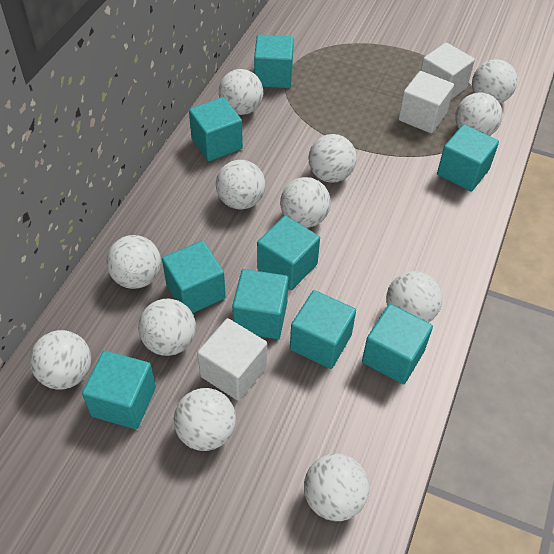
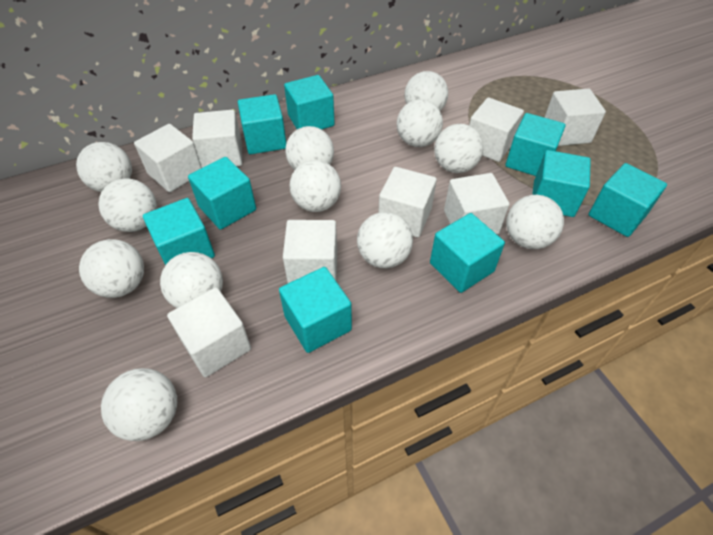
white cube: 3 -> 8

